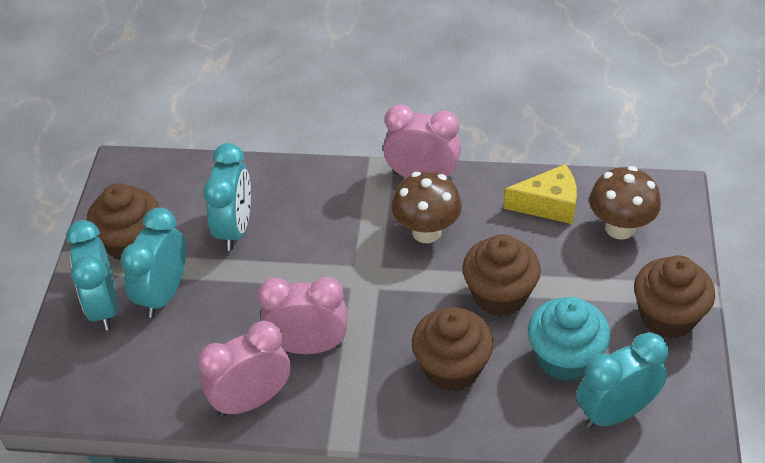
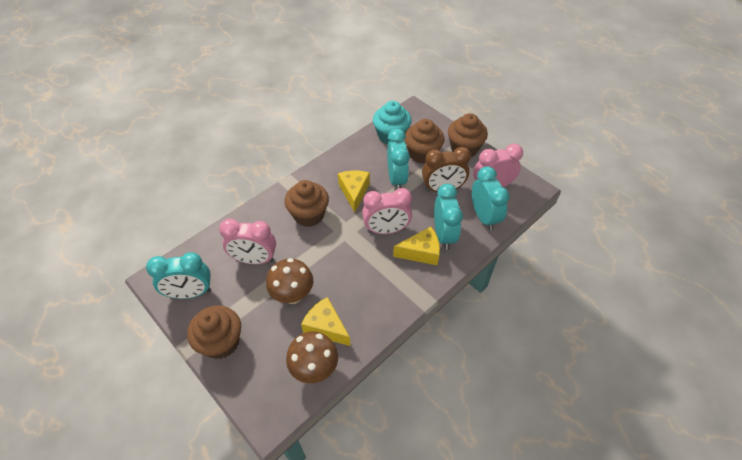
brown clock: 0 -> 1
yellow cheese: 1 -> 3

